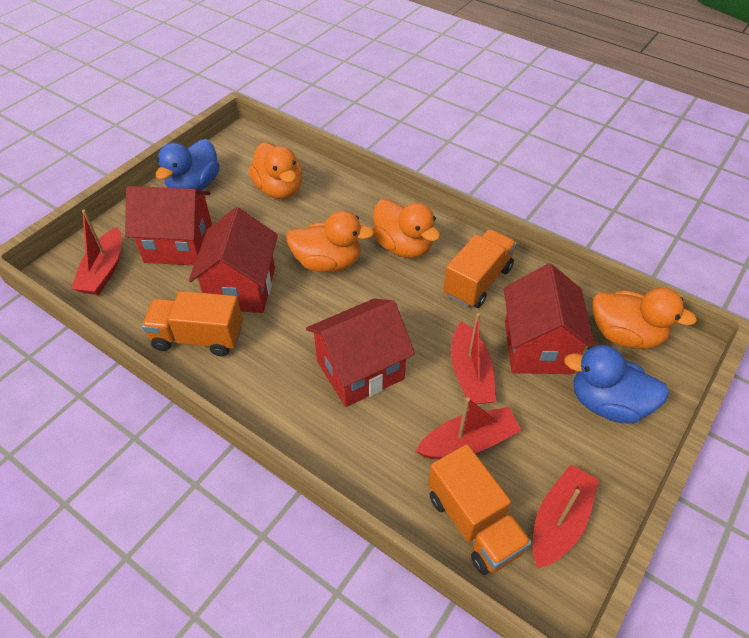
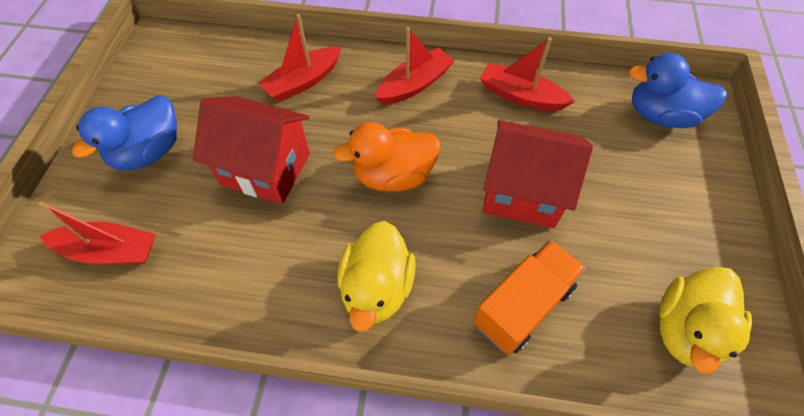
orange duck: 4 -> 1
orange truck: 3 -> 1
red house: 4 -> 2
yellow duck: 0 -> 2

